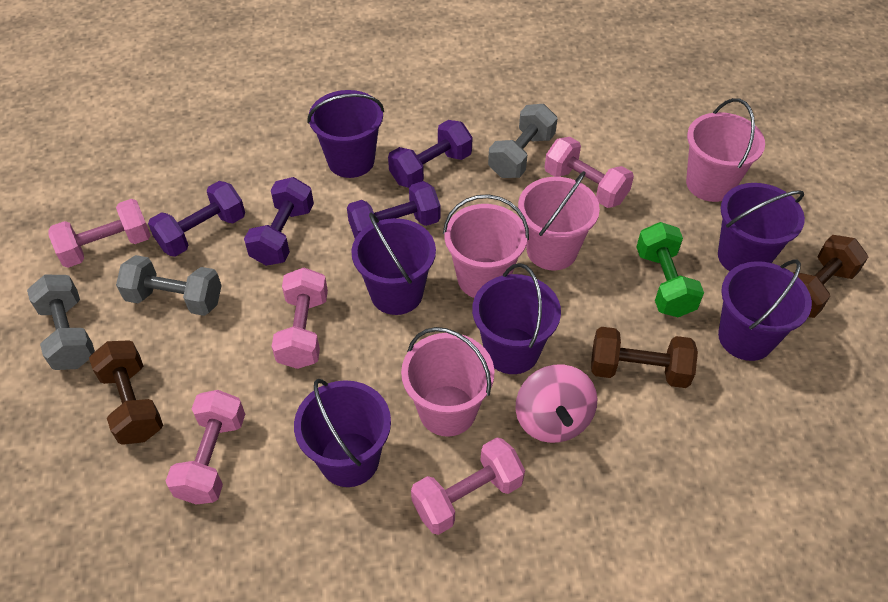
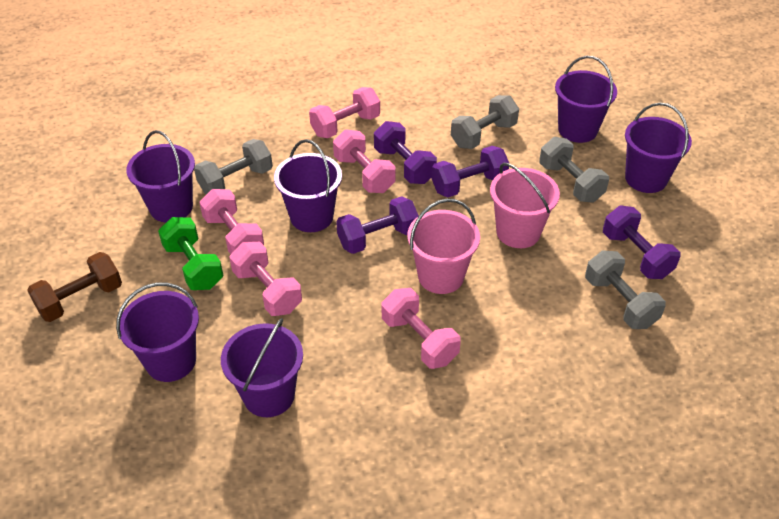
brown dumbbell: 3 -> 1
grey dumbbell: 3 -> 4
pink bucket: 4 -> 2
pink spinning top: 1 -> 0

